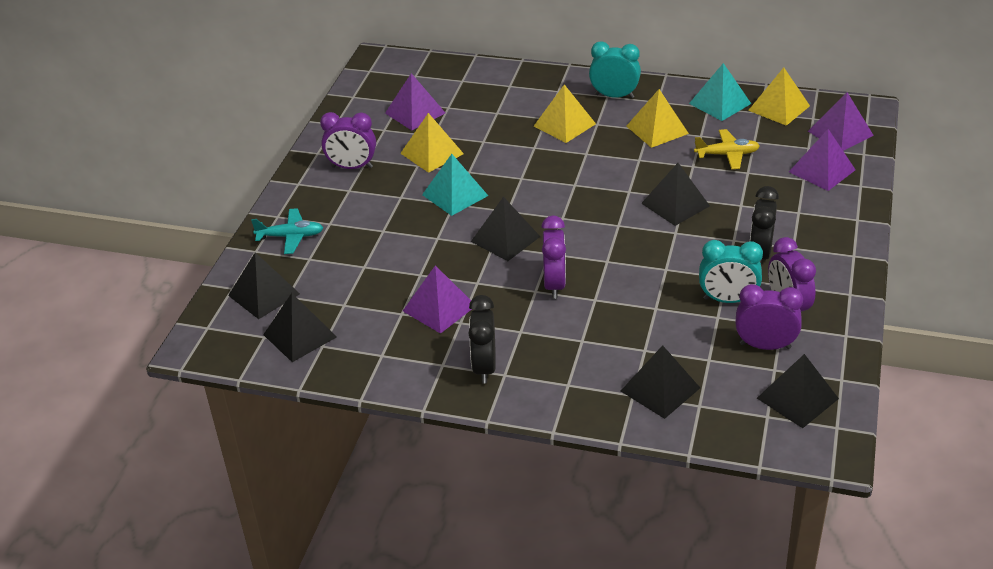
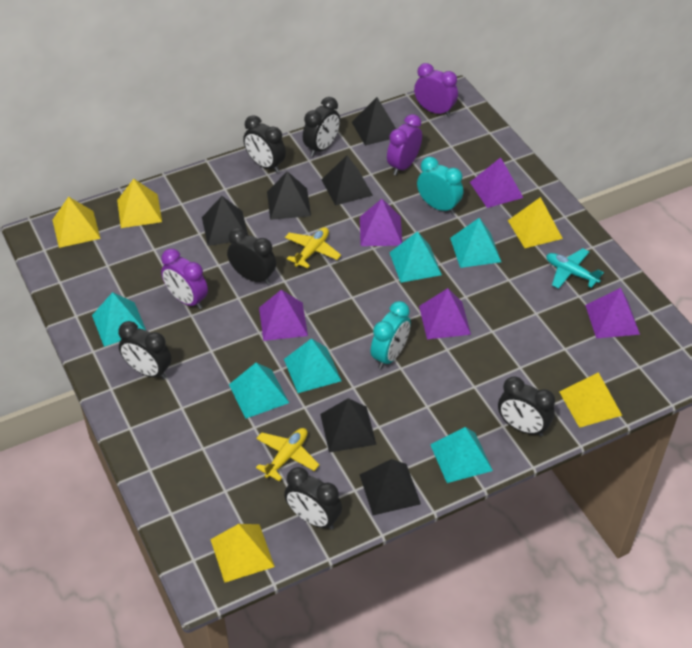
black clock: 2 -> 6
purple clock: 4 -> 3
purple pyramid: 4 -> 5
turquoise pyramid: 2 -> 6
yellow plane: 1 -> 2
yellow pyramid: 4 -> 5

